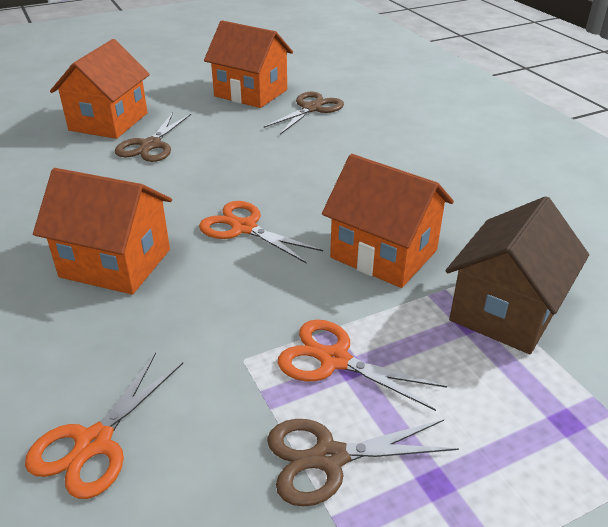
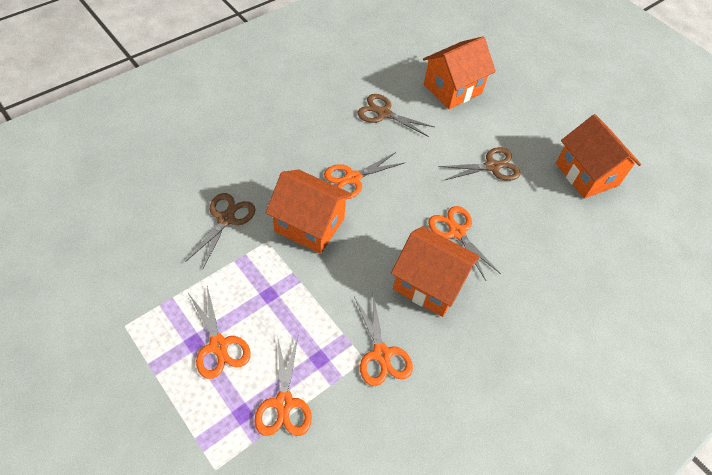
brown house: 1 -> 0
orange scissors: 3 -> 5

